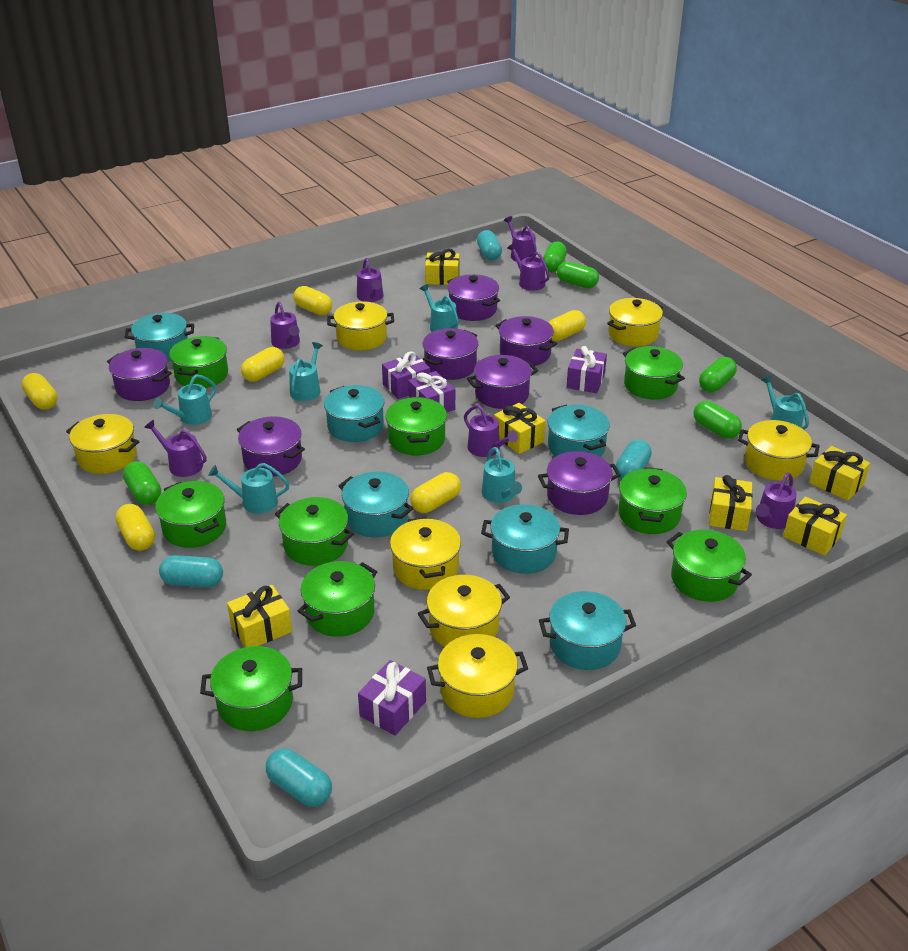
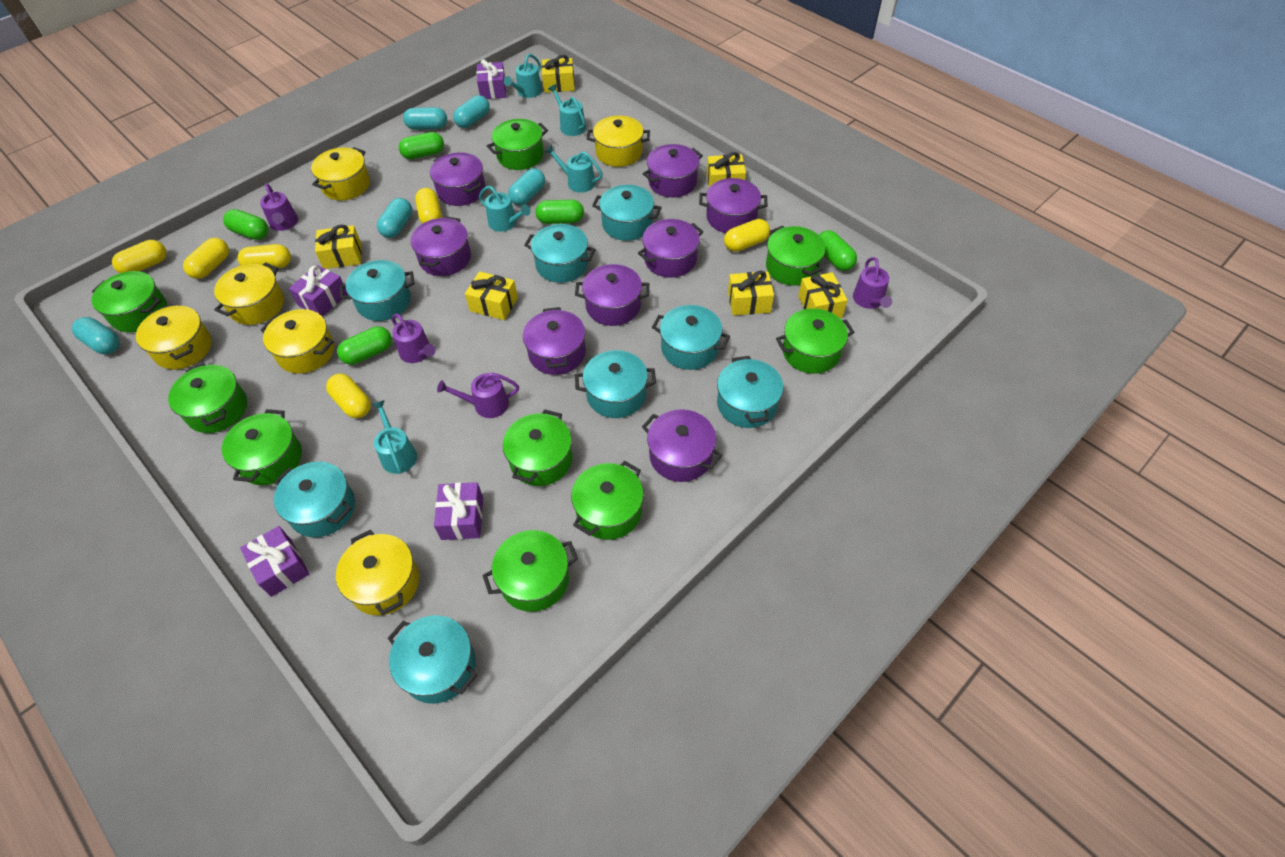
purple pot: 7 -> 8
purple watering can: 7 -> 4
turquoise capsule: 4 -> 5
turquoise pot: 6 -> 8
turquoise watering can: 6 -> 5
yellow pot: 7 -> 6

